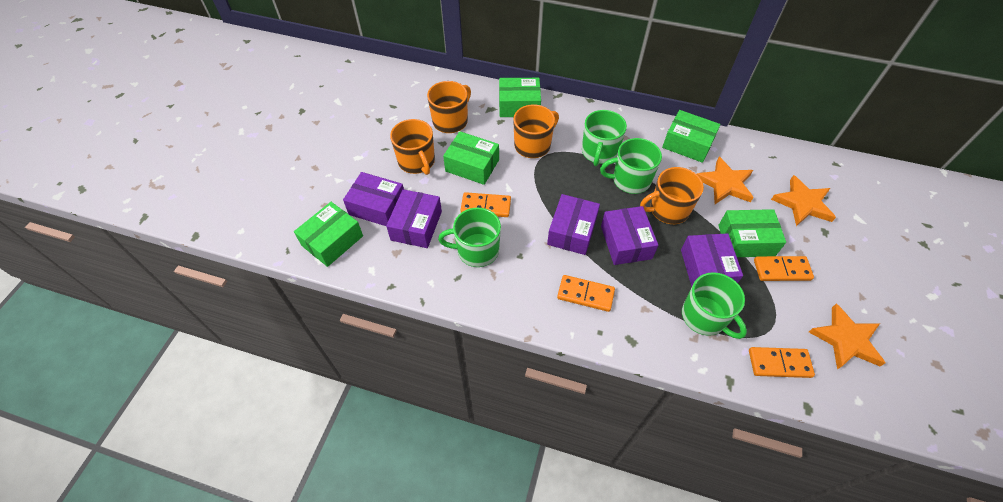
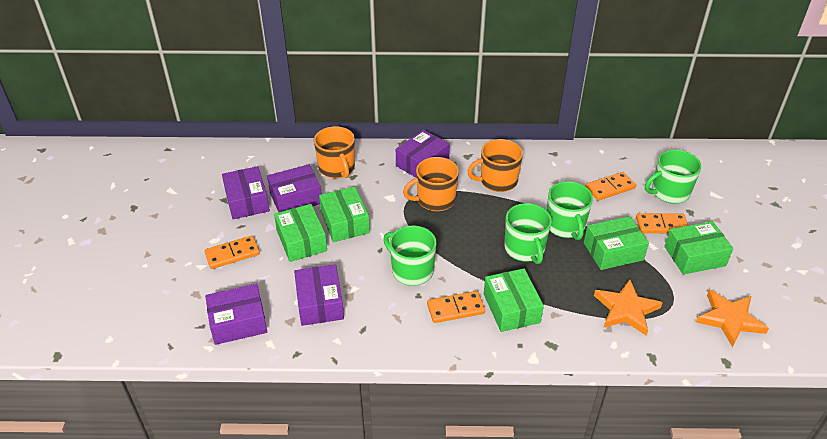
orange mug: 4 -> 3
orange star: 3 -> 2

